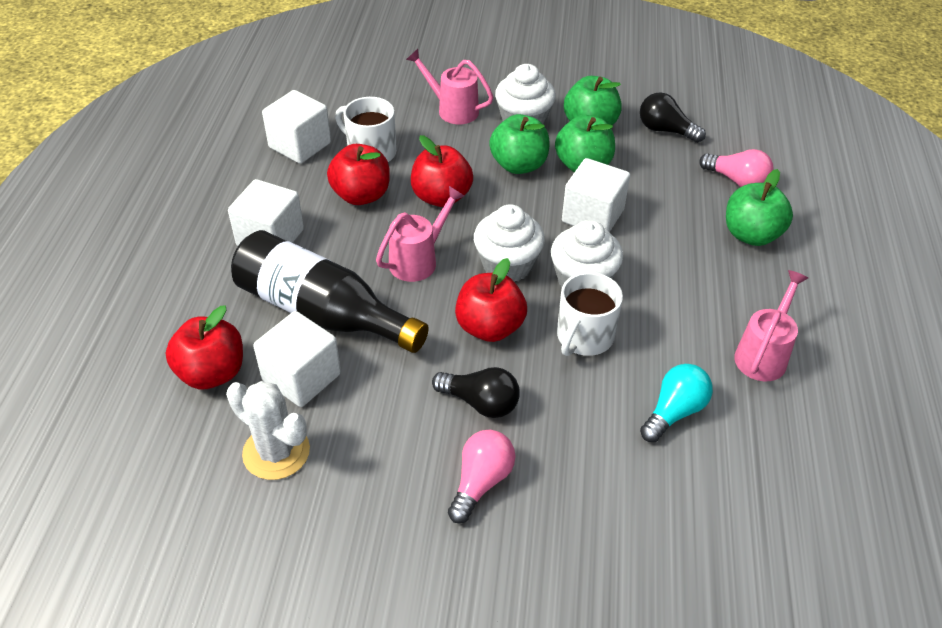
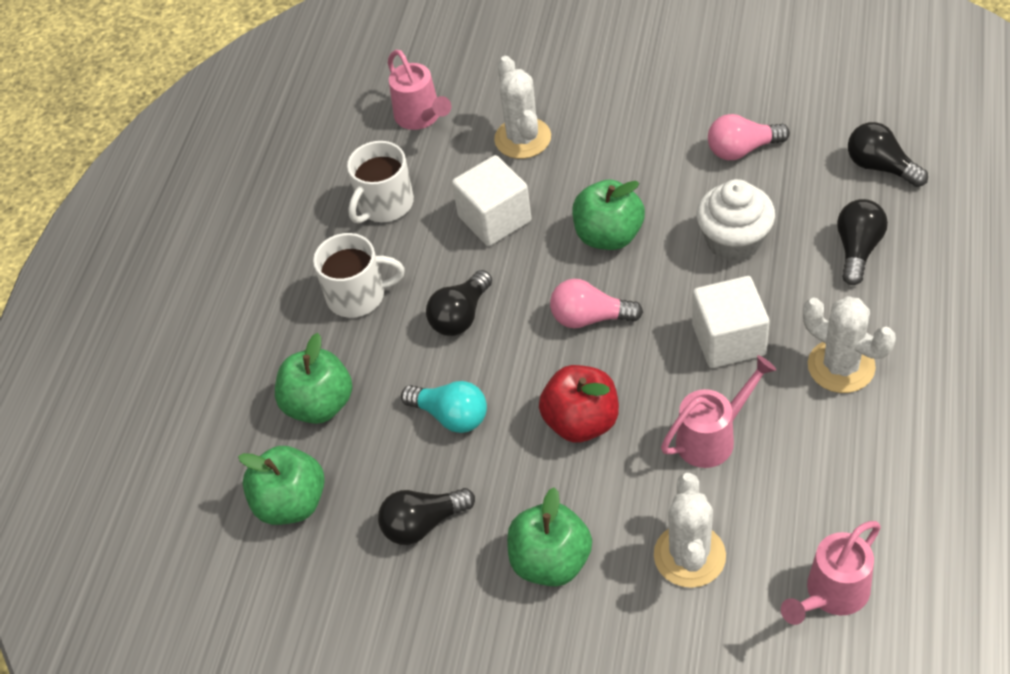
black bottle: 1 -> 0
black light bulb: 2 -> 4
red apple: 4 -> 1
white cactus: 1 -> 3
white cube: 4 -> 2
white cupcake: 3 -> 1

